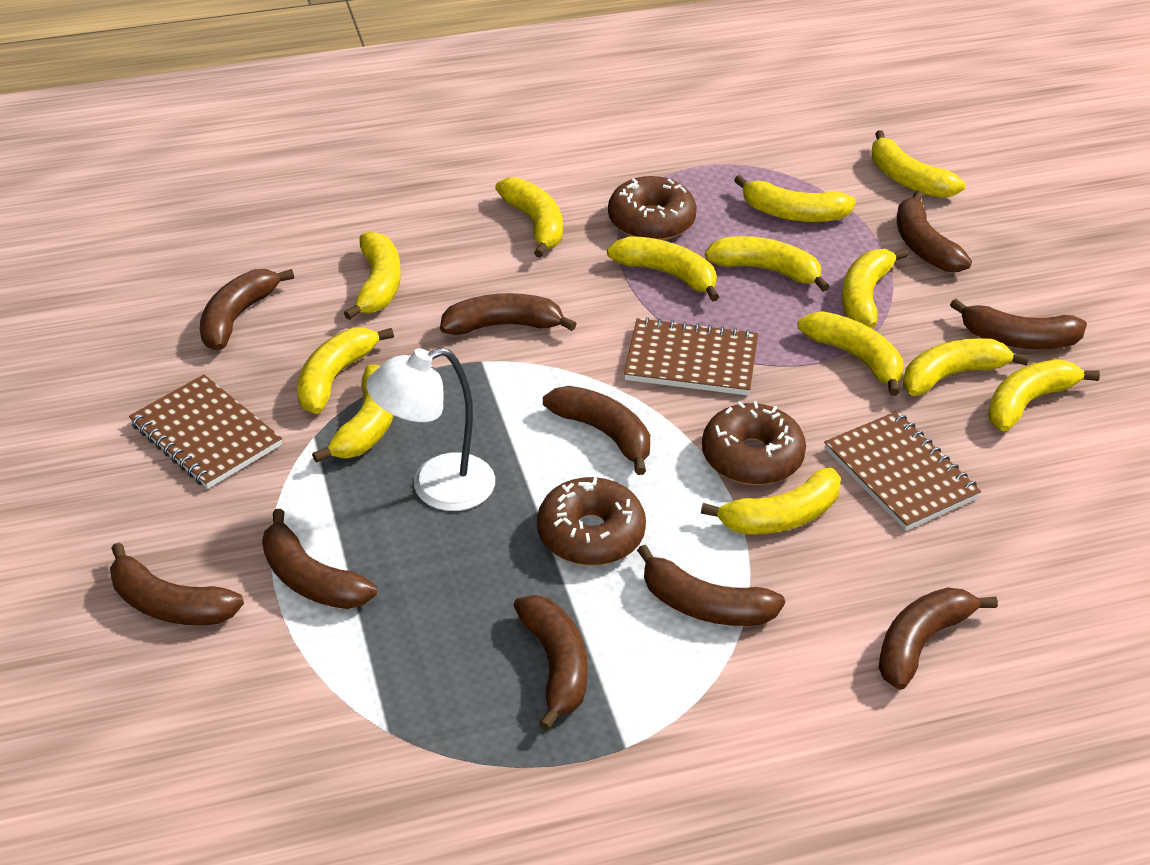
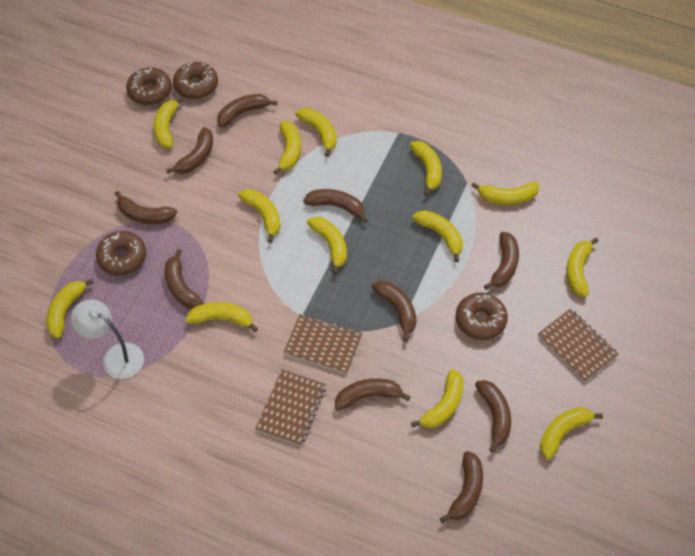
brown donut: 3 -> 4

